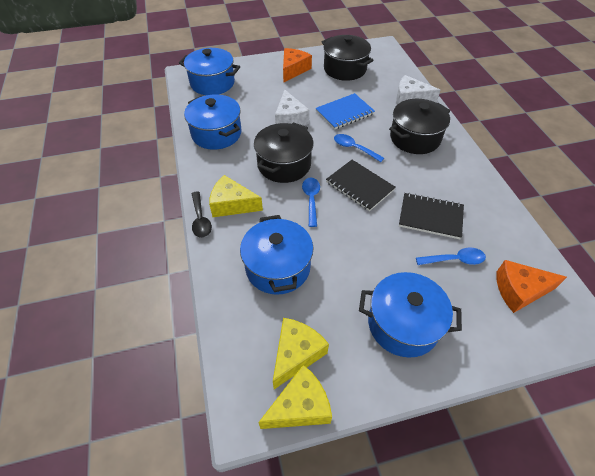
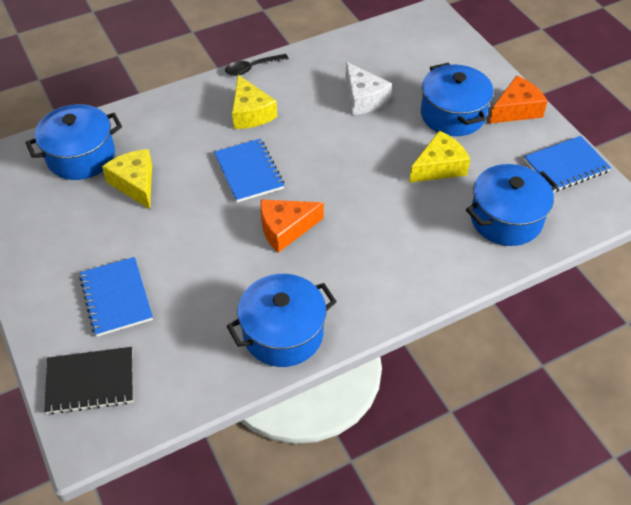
black notebook: 2 -> 1
black pot: 3 -> 0
blue notebook: 1 -> 3
blue spoon: 3 -> 0
white cheese: 2 -> 1

